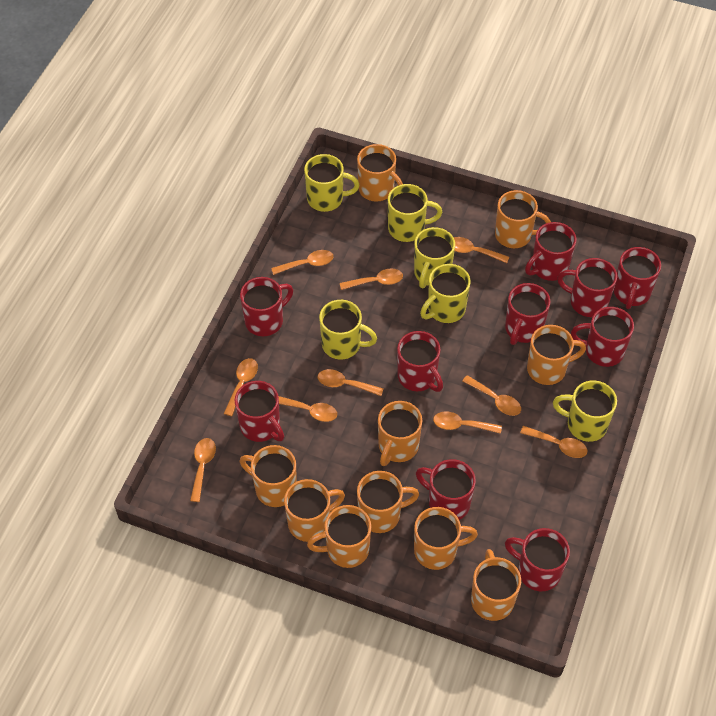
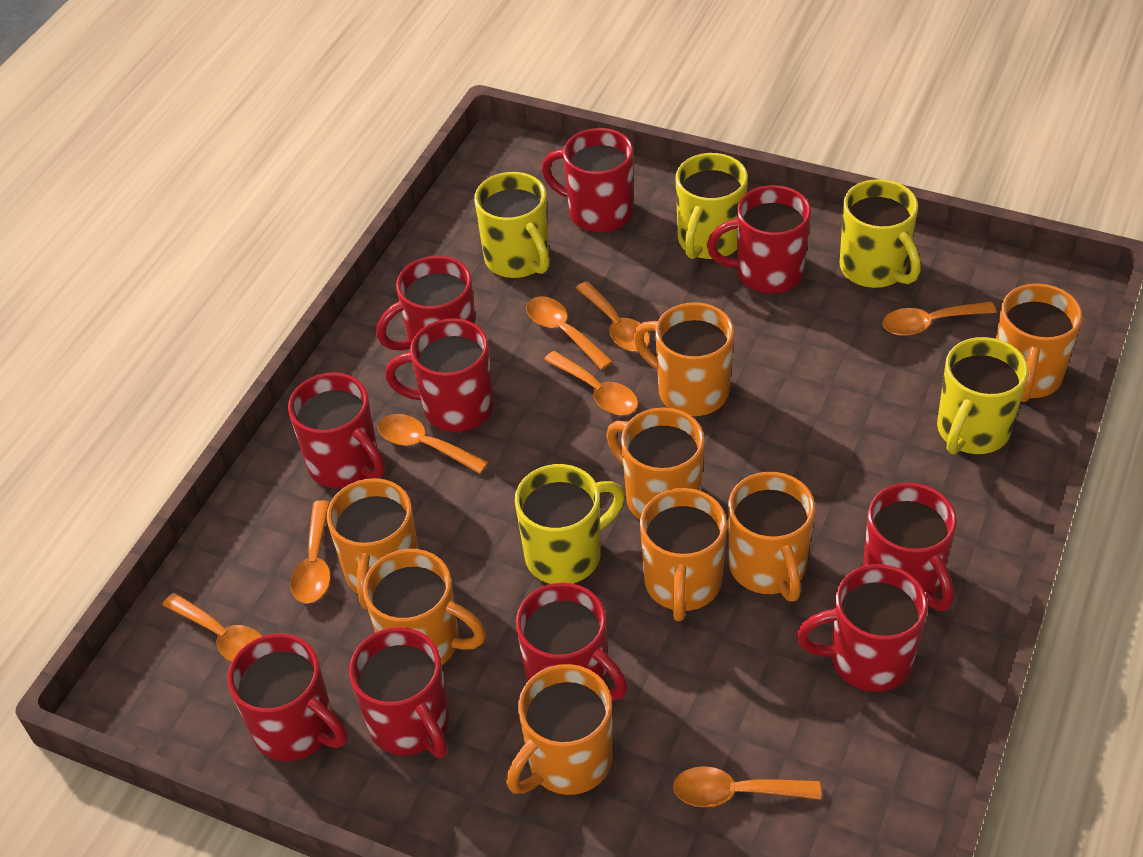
orange mug: 10 -> 8
orange spoon: 10 -> 8
yellow mug: 6 -> 5

